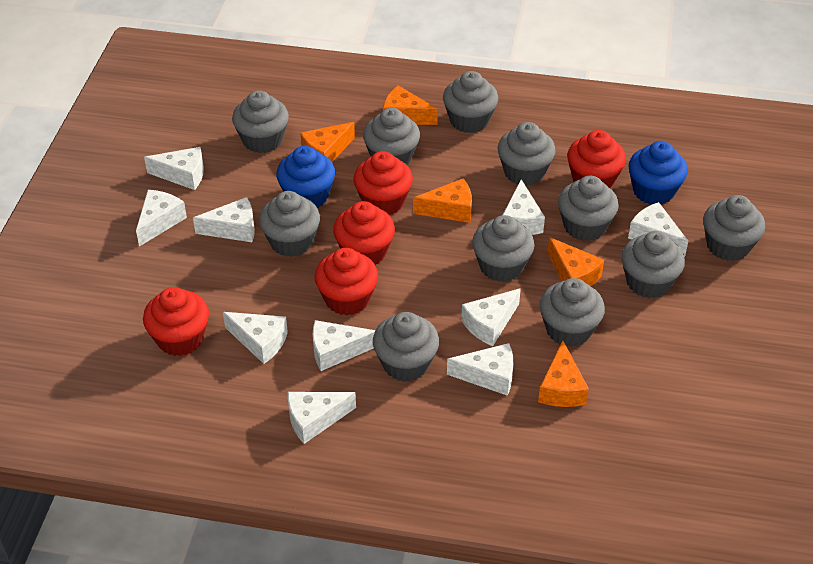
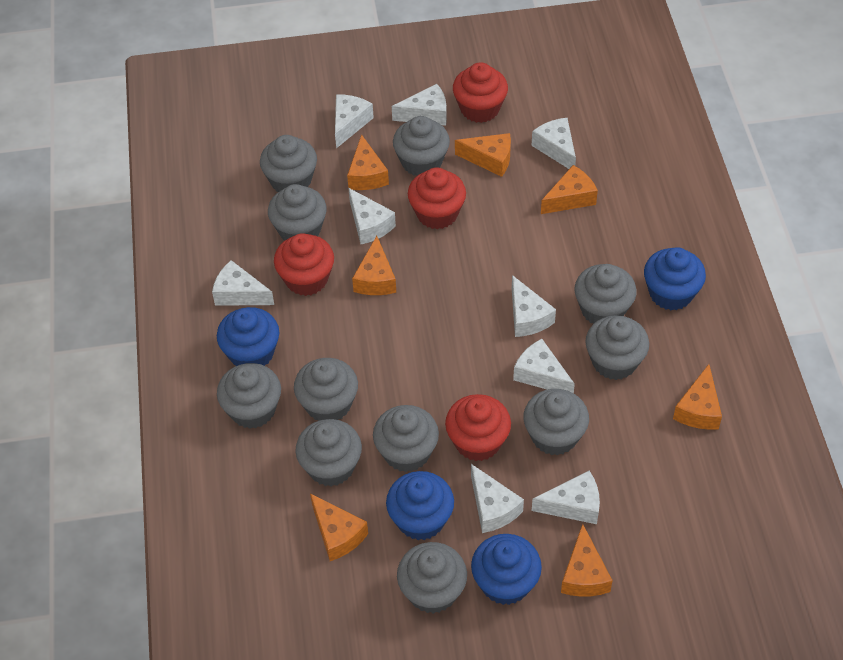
blue cupcake: 2 -> 4
orange cheese: 5 -> 7
red cupcake: 5 -> 4
white cheese: 10 -> 9

